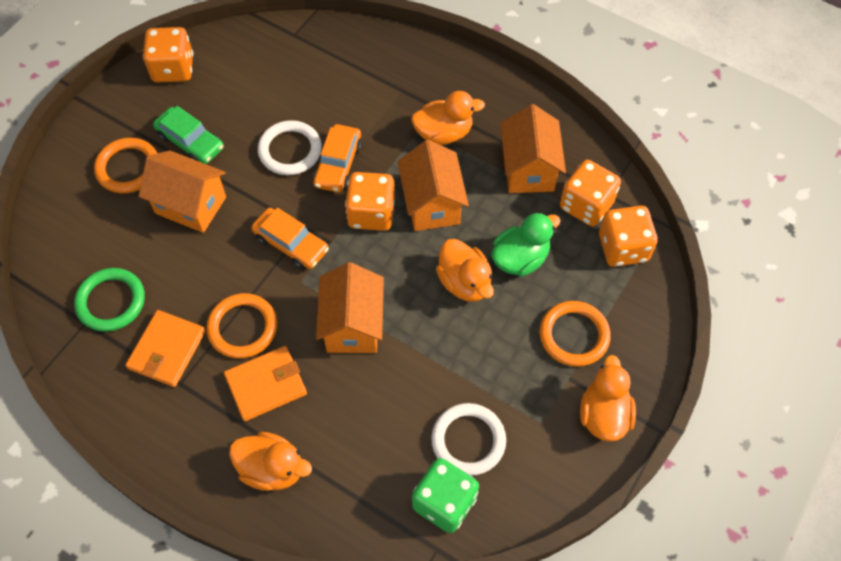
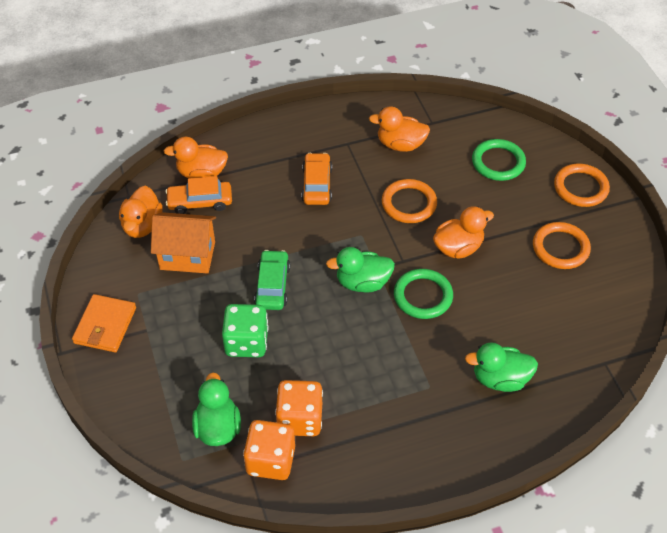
green duck: 1 -> 3
green ring: 1 -> 2
orange dice: 4 -> 2
orange house: 4 -> 1
orange wallet: 2 -> 1
white ring: 2 -> 0

